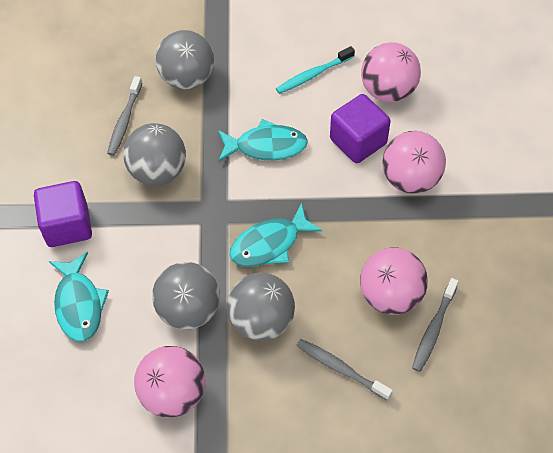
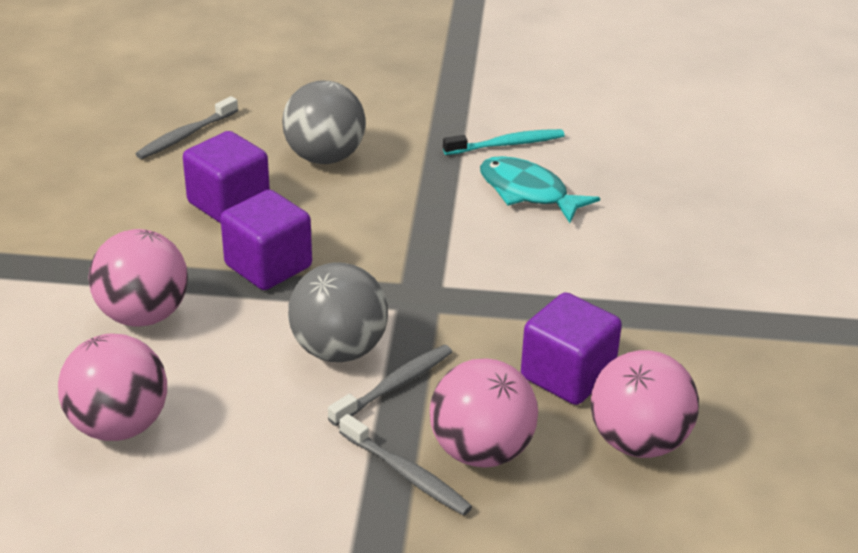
grey ball: 4 -> 2
purple cube: 2 -> 3
turquoise fish: 3 -> 1

